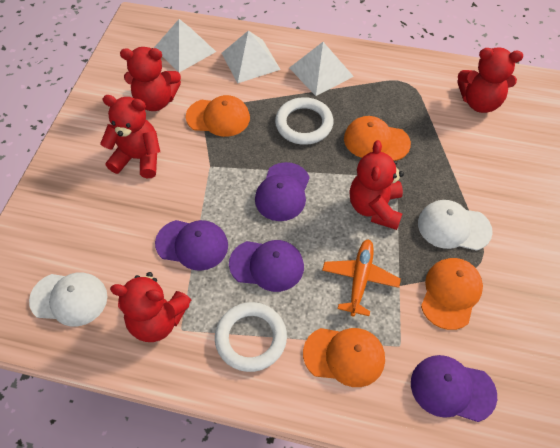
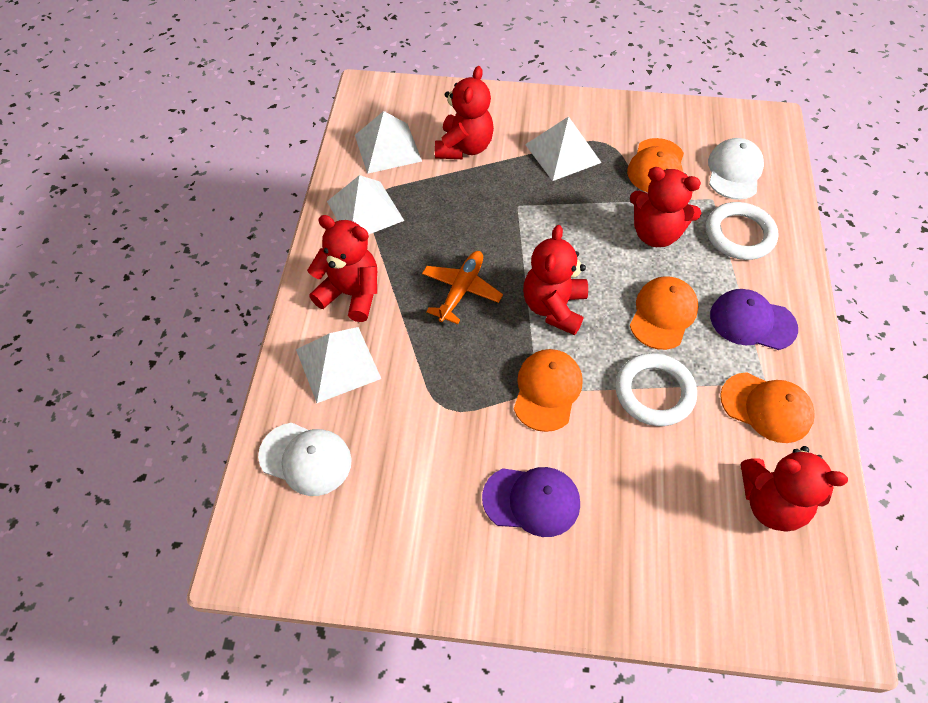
purple cap: 4 -> 2
white pyramid: 3 -> 4

